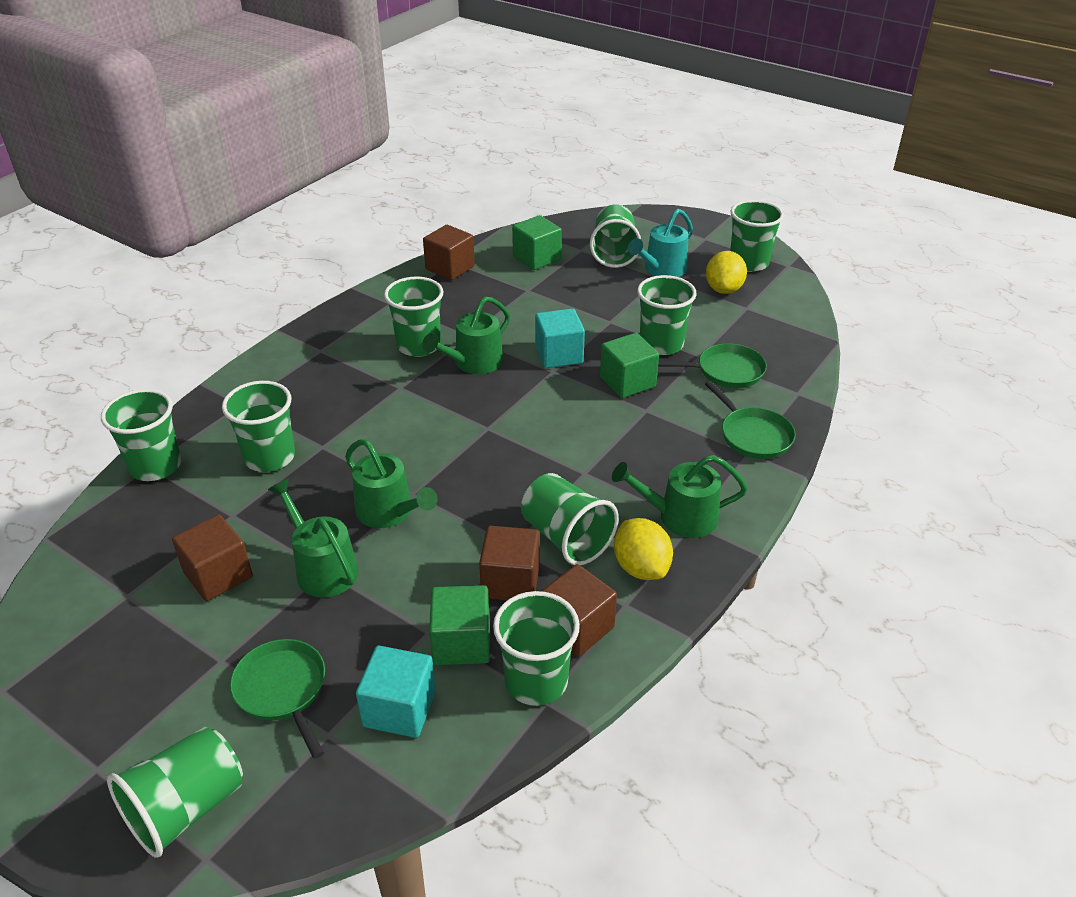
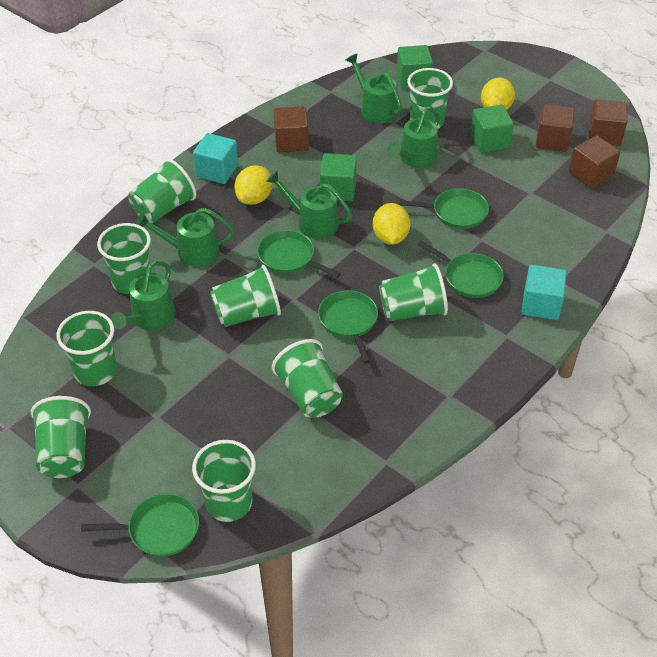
green pan: 3 -> 5
green watering can: 4 -> 5
turquoise watering can: 1 -> 0
yellow lemon: 2 -> 3

